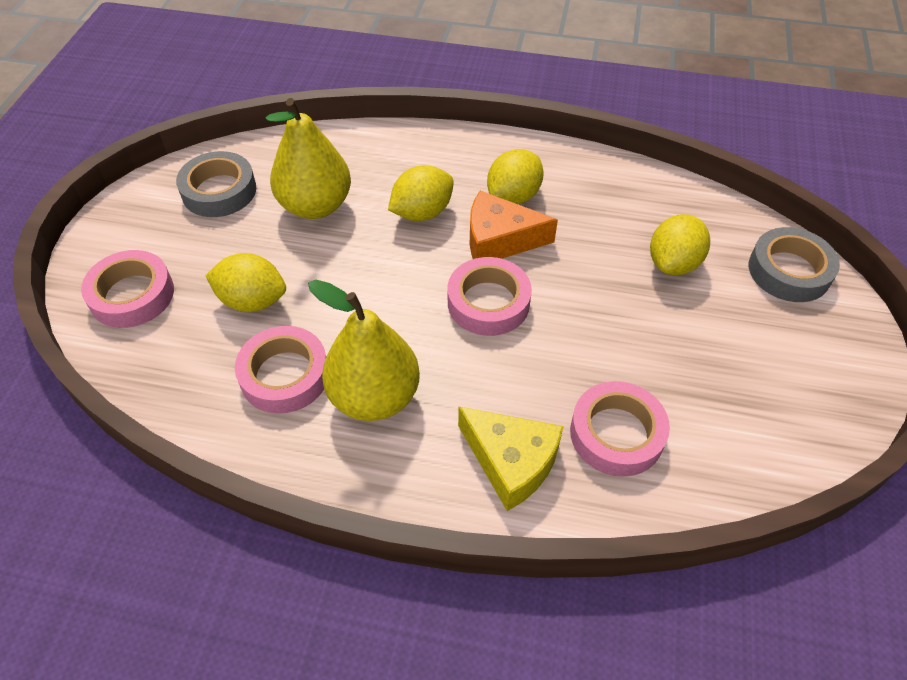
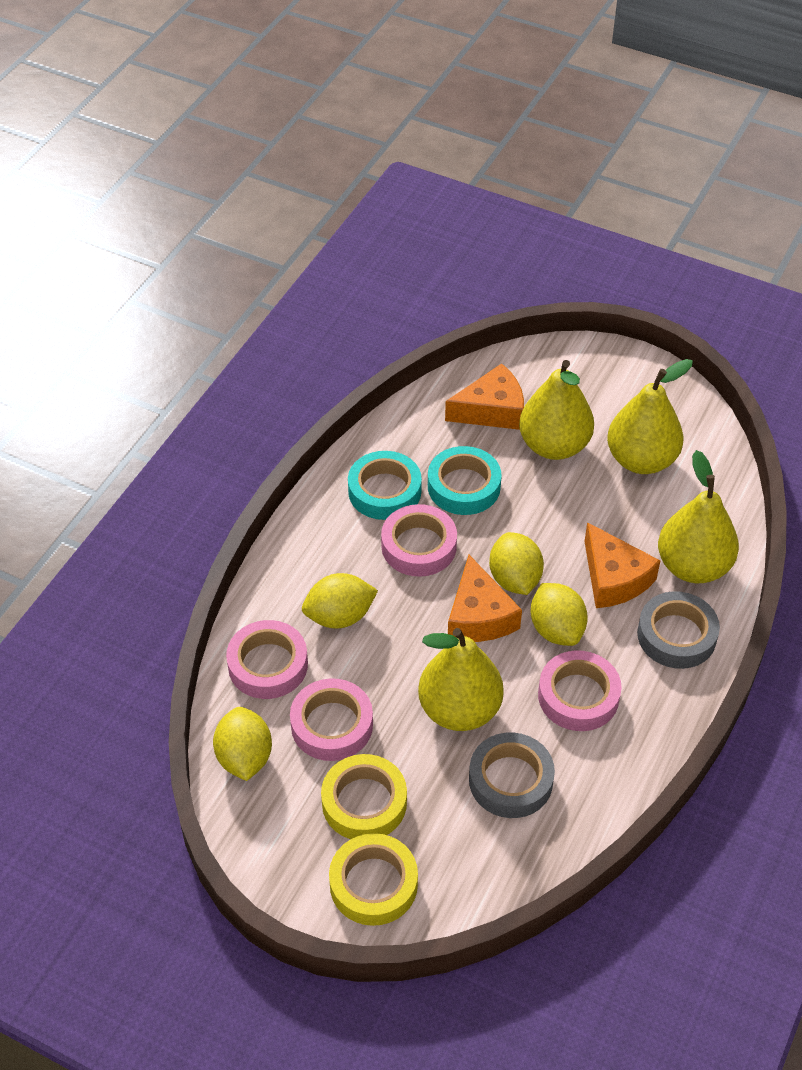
orange cheese: 1 -> 3
turquoise tape: 0 -> 2
yellow cheese: 1 -> 0
yellow pear: 2 -> 4
yellow tape: 0 -> 2

